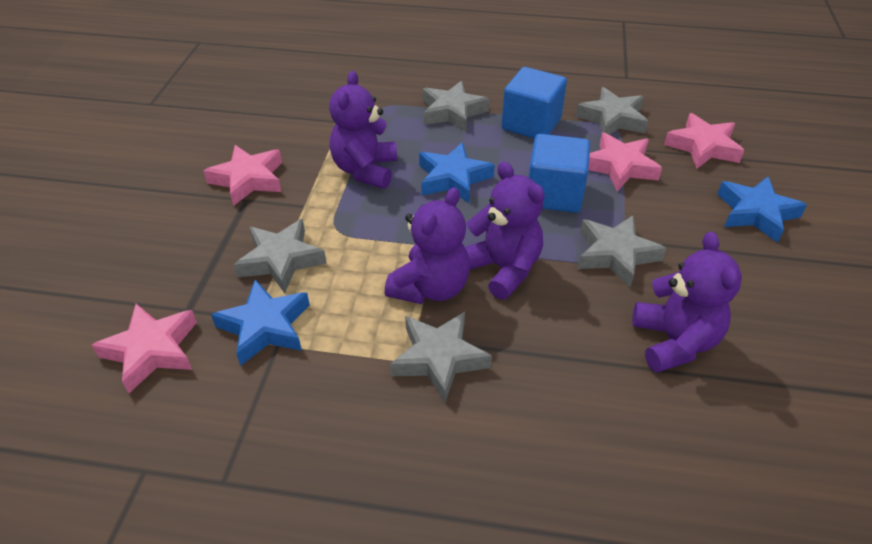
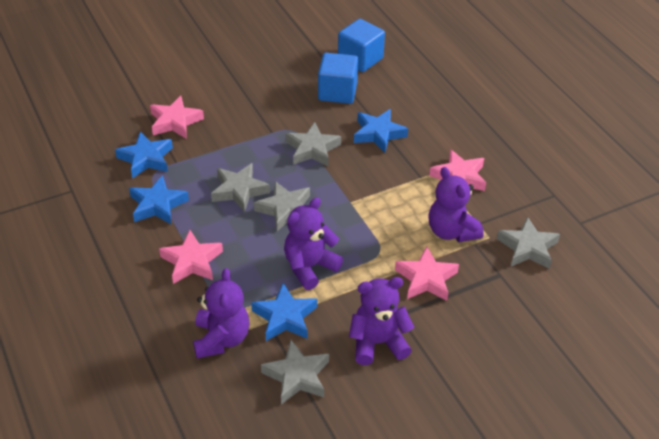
blue star: 3 -> 4

